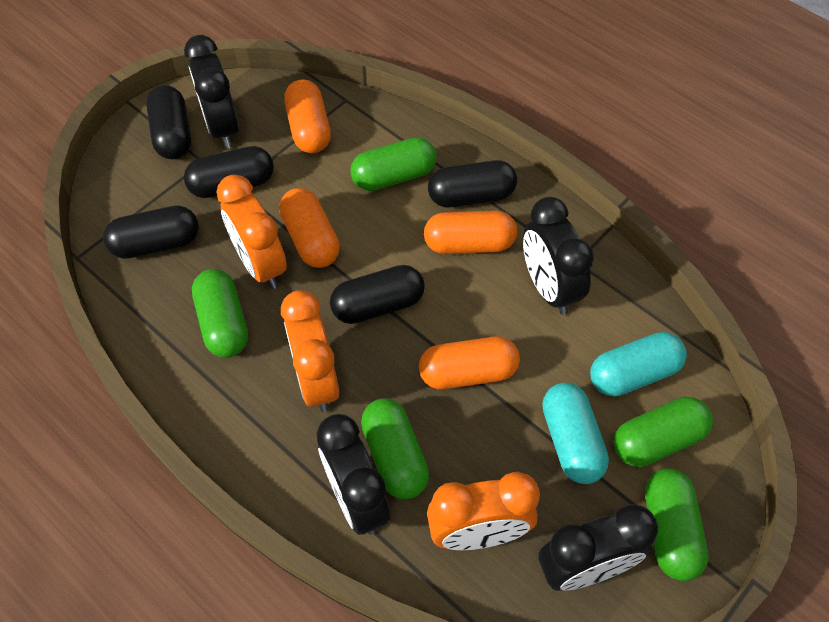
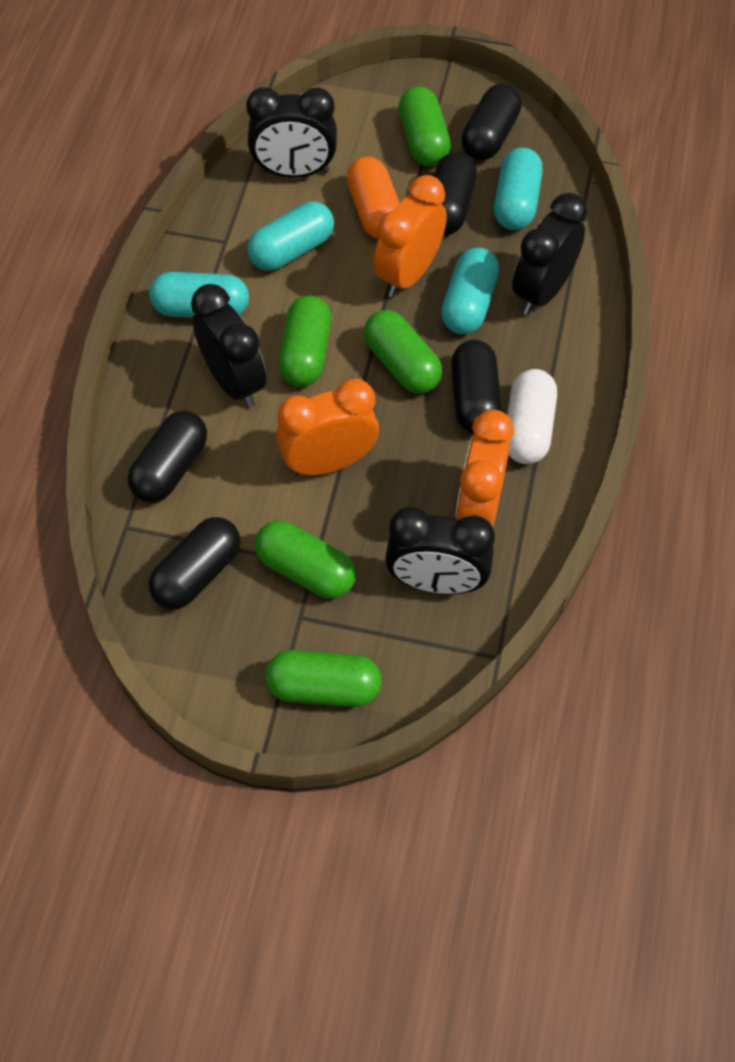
orange capsule: 4 -> 1
turquoise capsule: 2 -> 4
white capsule: 0 -> 1

